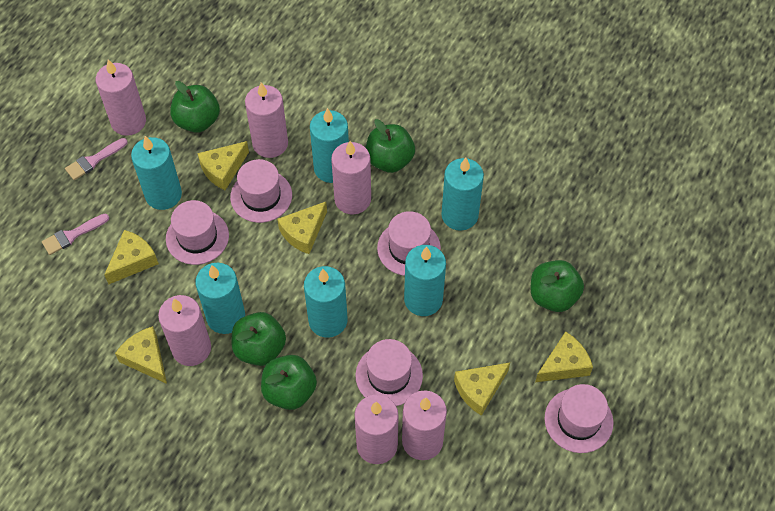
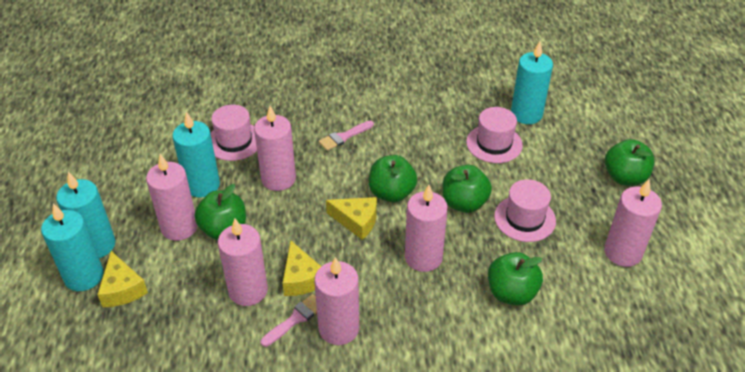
pink hat: 5 -> 3
turquoise candle: 6 -> 4
yellow cheese: 6 -> 3

